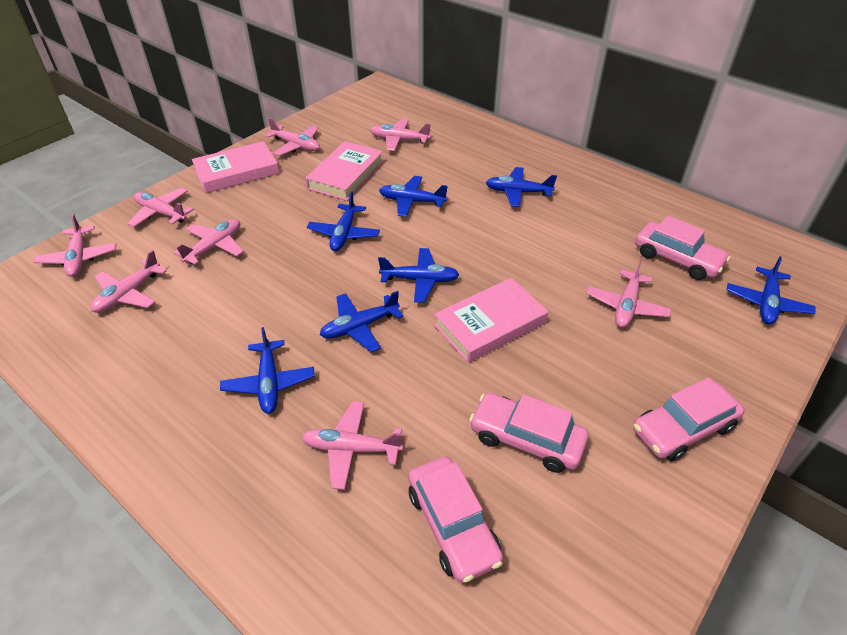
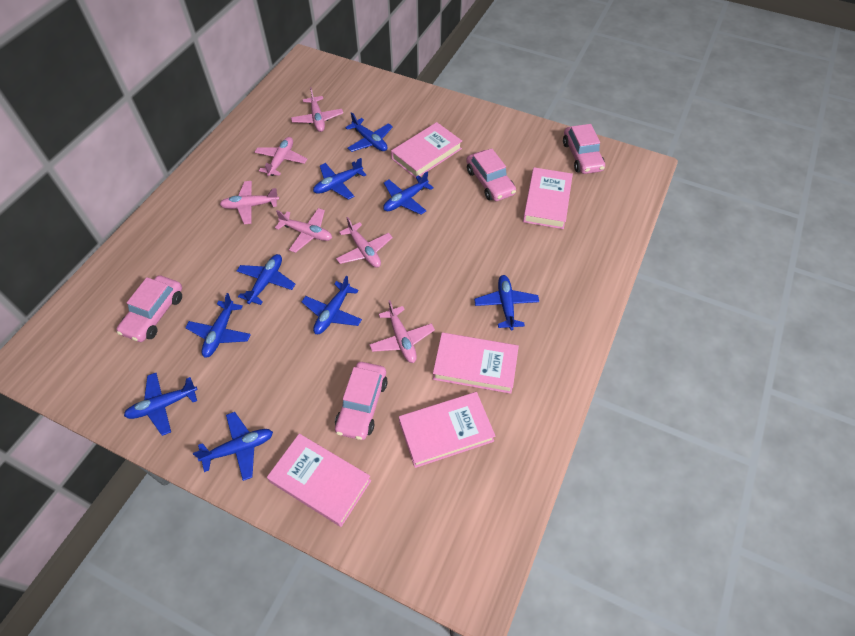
blue plane: 7 -> 9
pink book: 3 -> 5
pink plane: 8 -> 6

